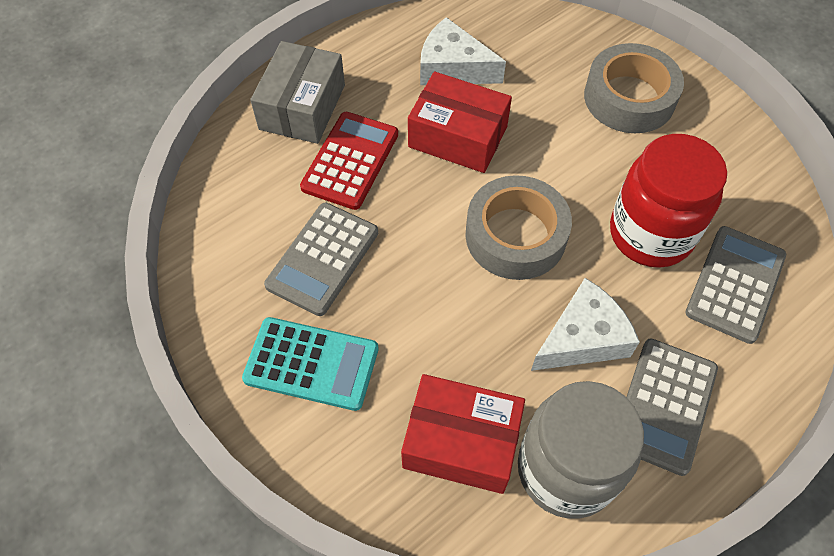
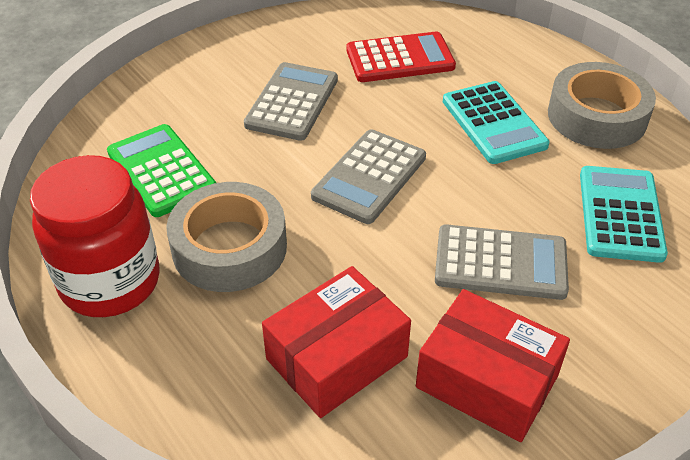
green calculator: 0 -> 1
grey box: 1 -> 0
grey jar: 1 -> 0
turquoise calculator: 1 -> 2
white cheese: 2 -> 0

